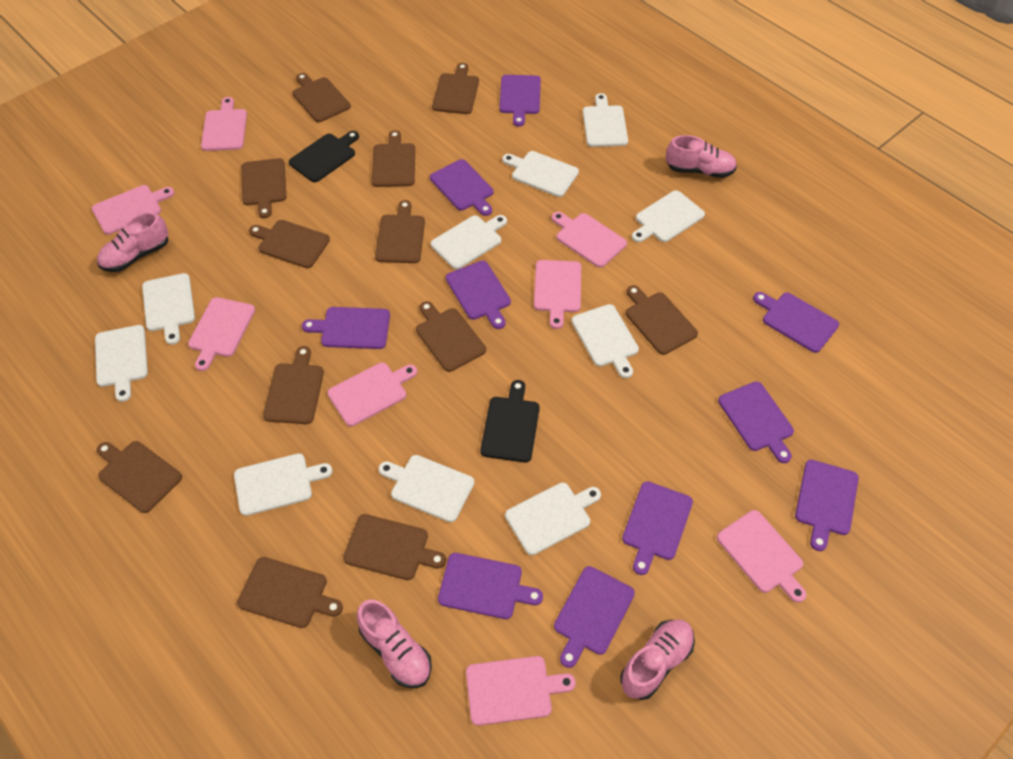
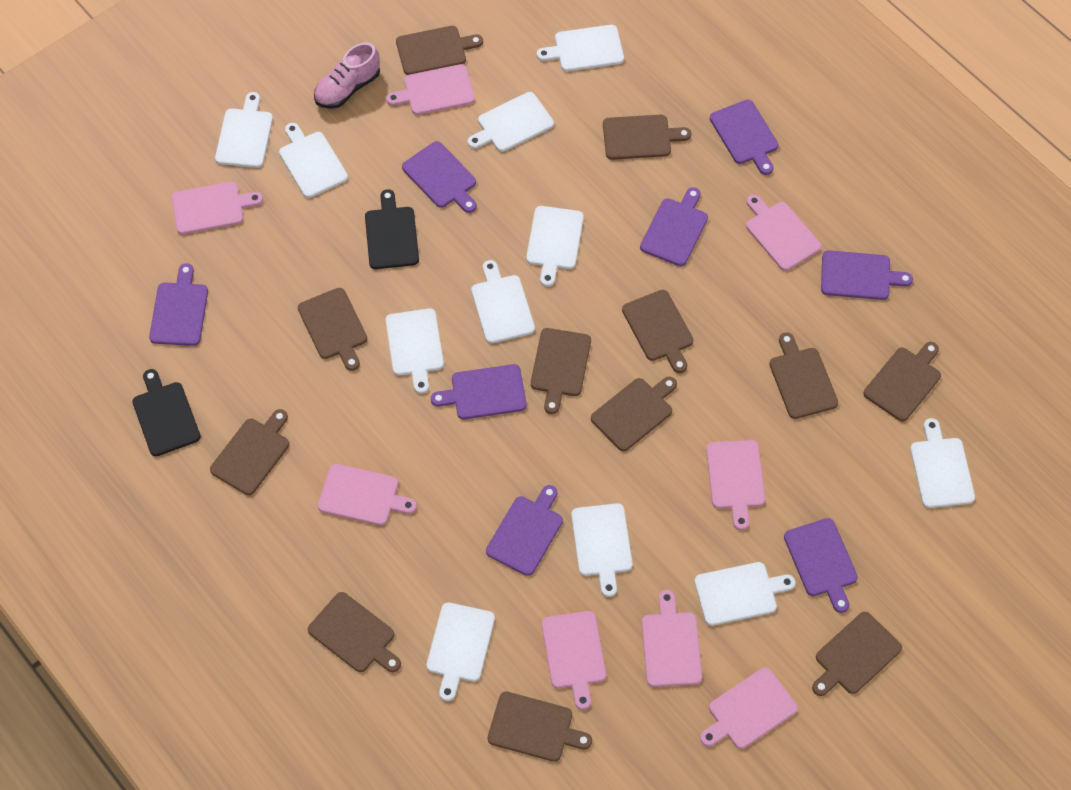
pink shoe: 4 -> 1
purple cutting board: 10 -> 8
white cutting board: 10 -> 11

